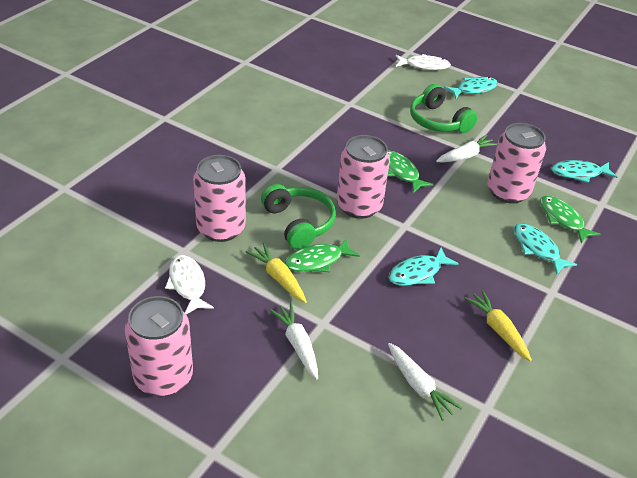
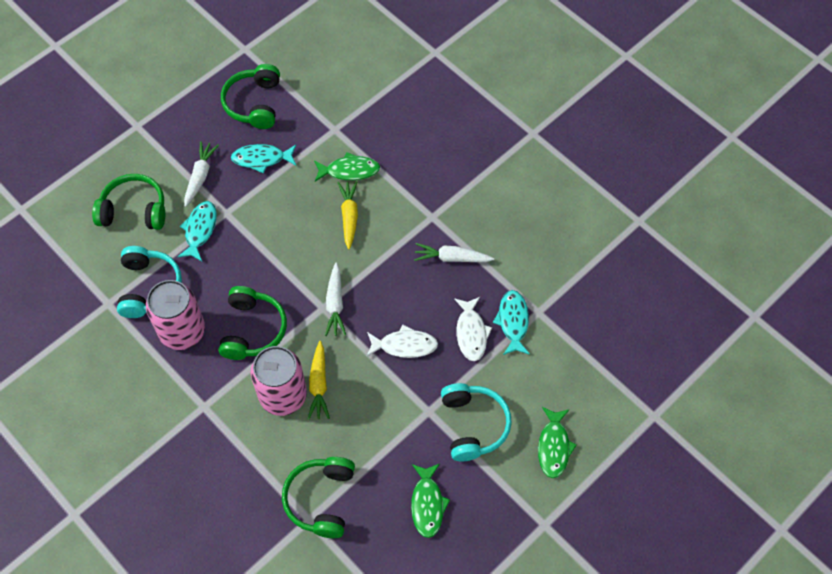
green headphones: 2 -> 4
pink can: 4 -> 2
turquoise fish: 4 -> 3
turquoise headphones: 0 -> 2

